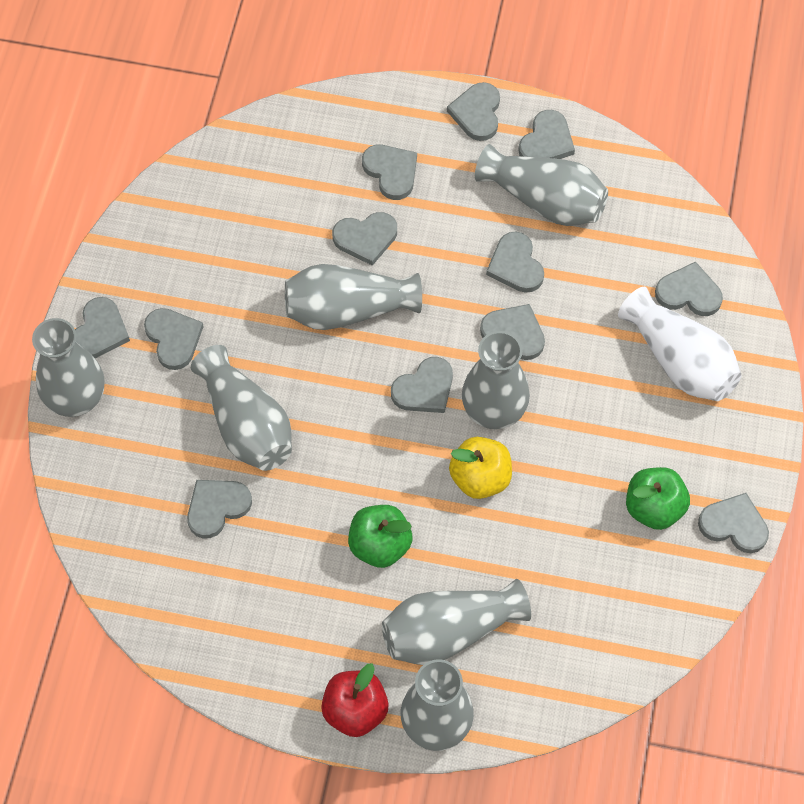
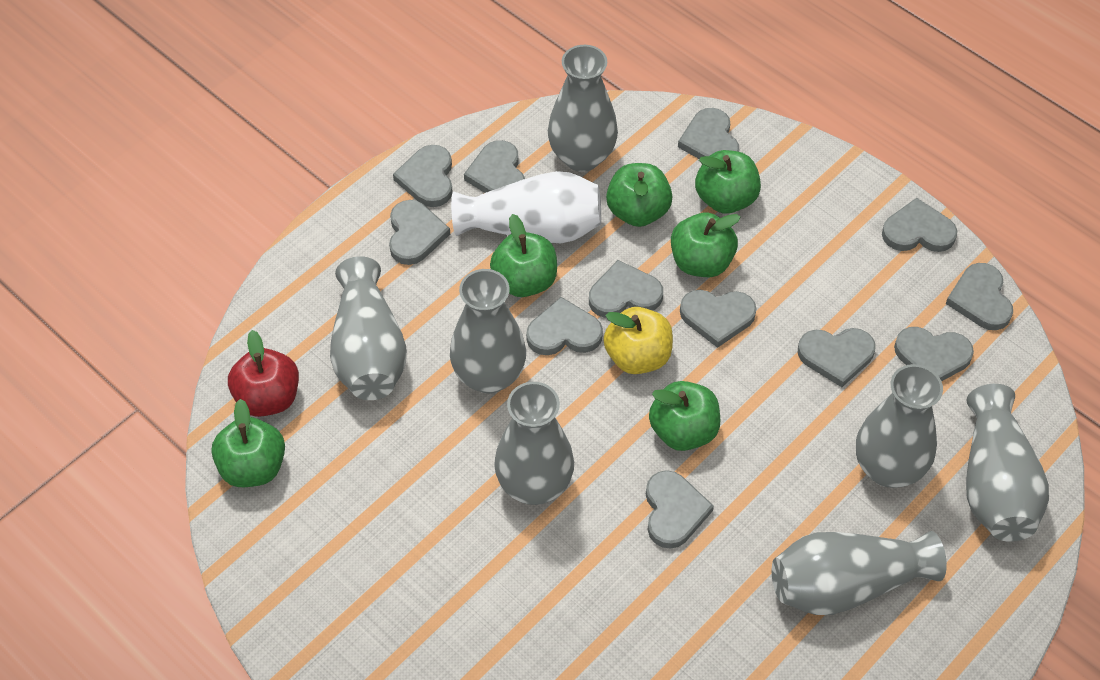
green apple: 2 -> 6

